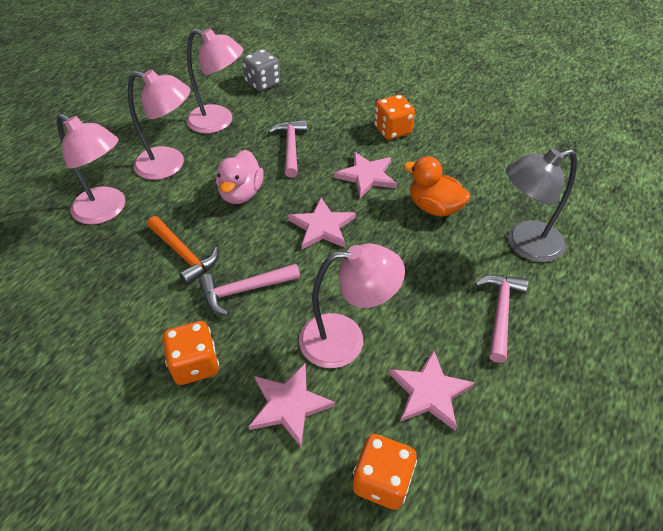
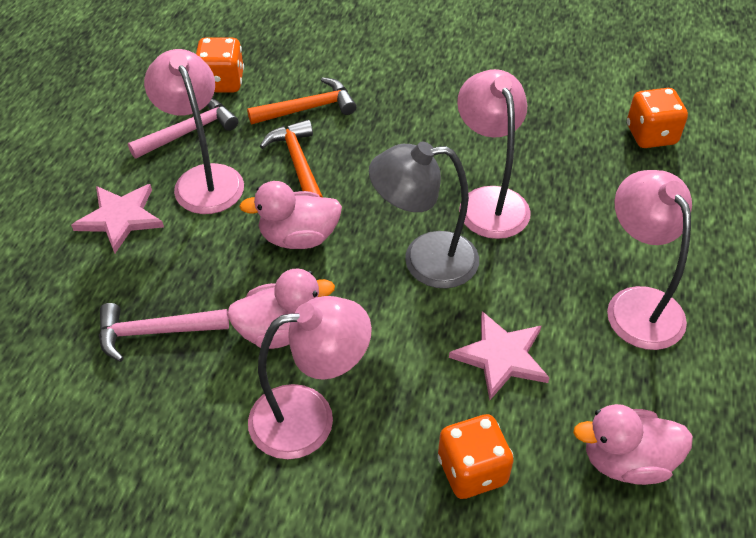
grey dice: 1 -> 0
orange duck: 1 -> 0
orange hammer: 1 -> 2
pink duck: 1 -> 3
pink hammer: 3 -> 2
pink star: 4 -> 2

